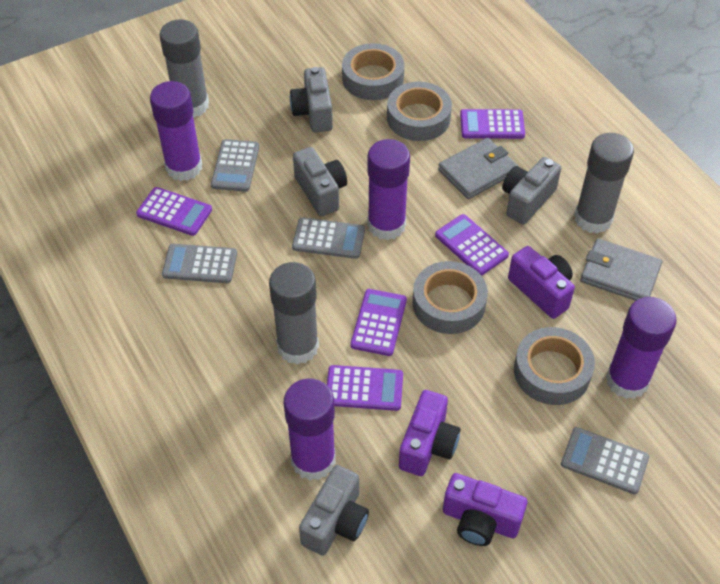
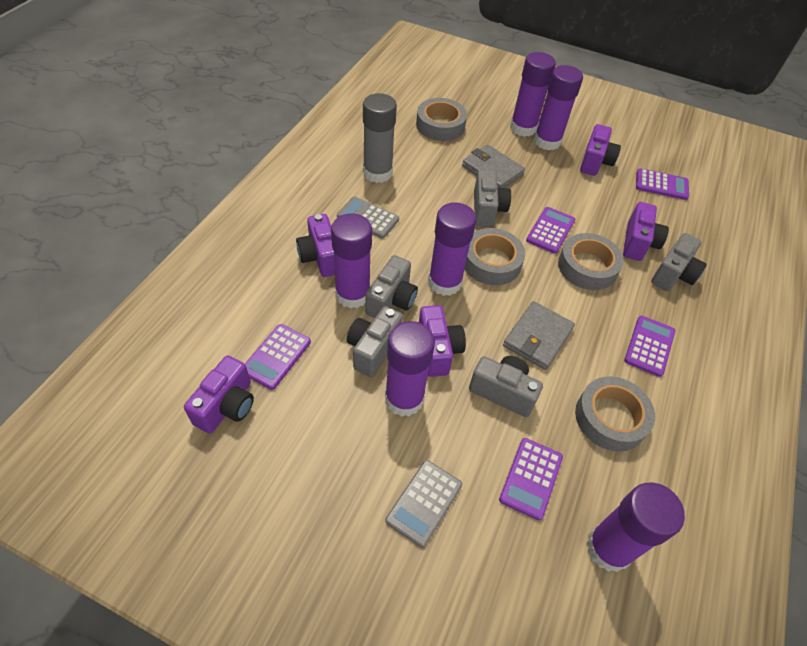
grey calculator: 4 -> 2
grey camera: 4 -> 5
grey glue stick: 3 -> 1
purple camera: 3 -> 5
purple glue stick: 4 -> 6

